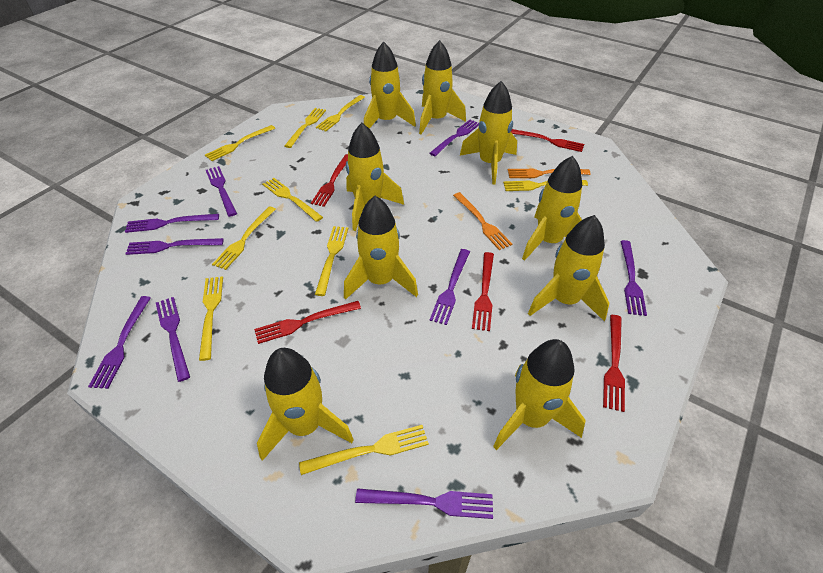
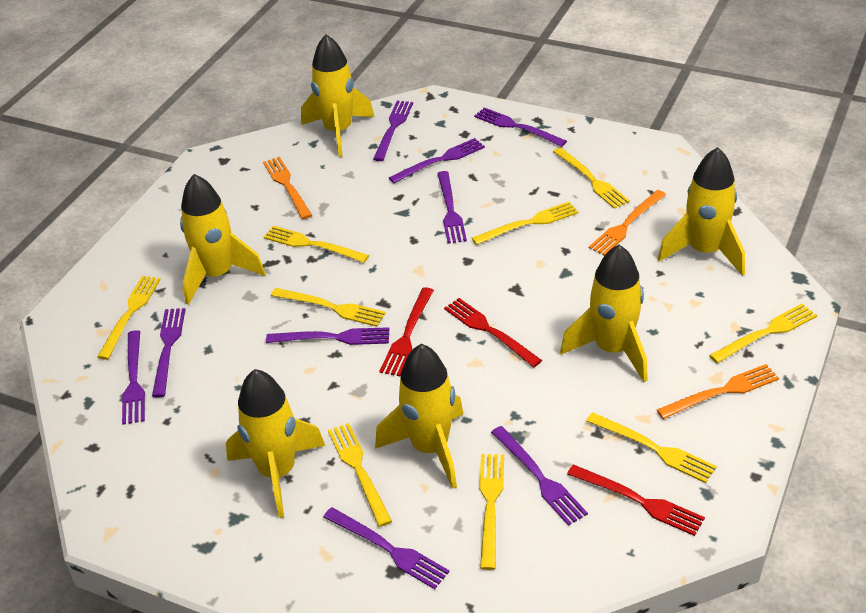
orange fork: 2 -> 3
red fork: 5 -> 3
yellow rocket: 9 -> 6

